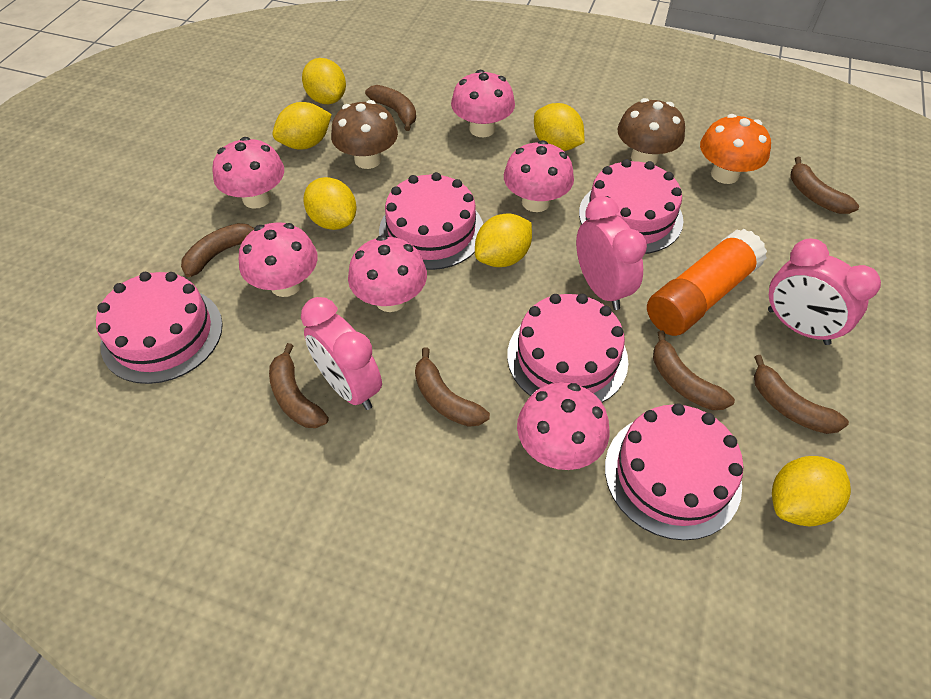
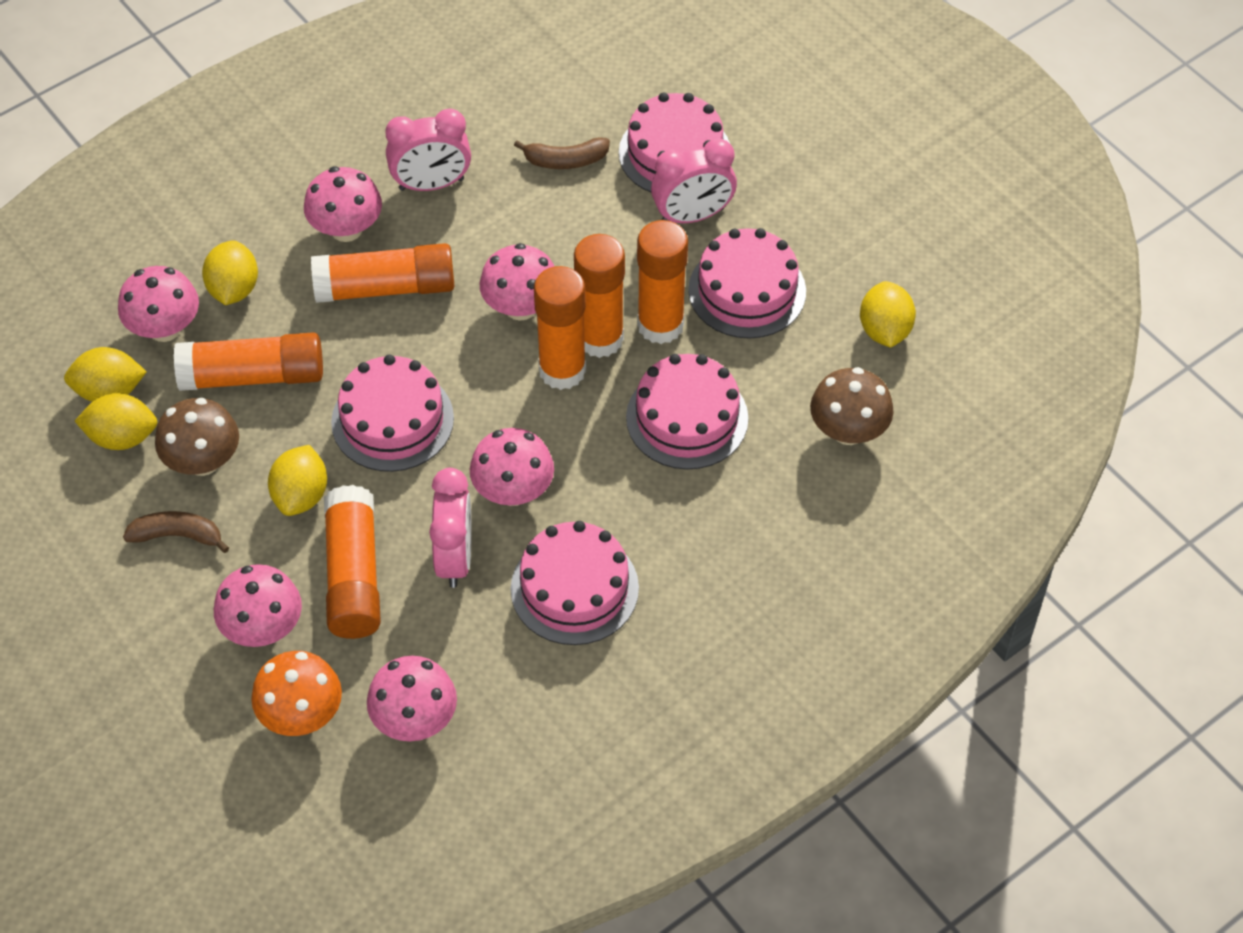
brown banana: 7 -> 2
orange glue stick: 1 -> 6
yellow lemon: 6 -> 5

